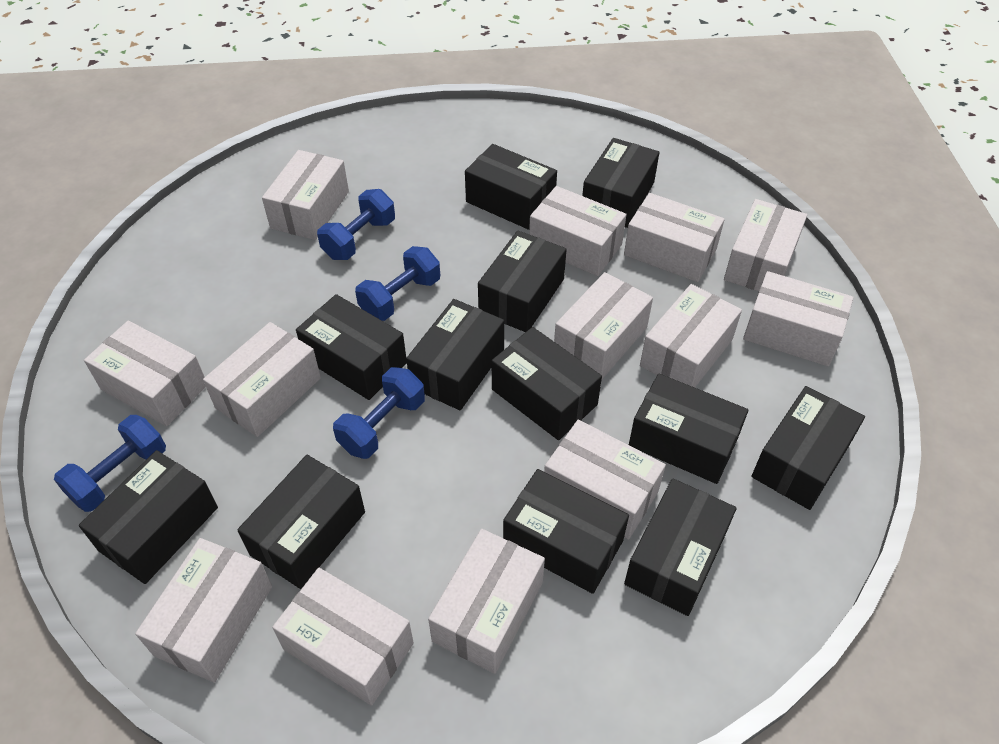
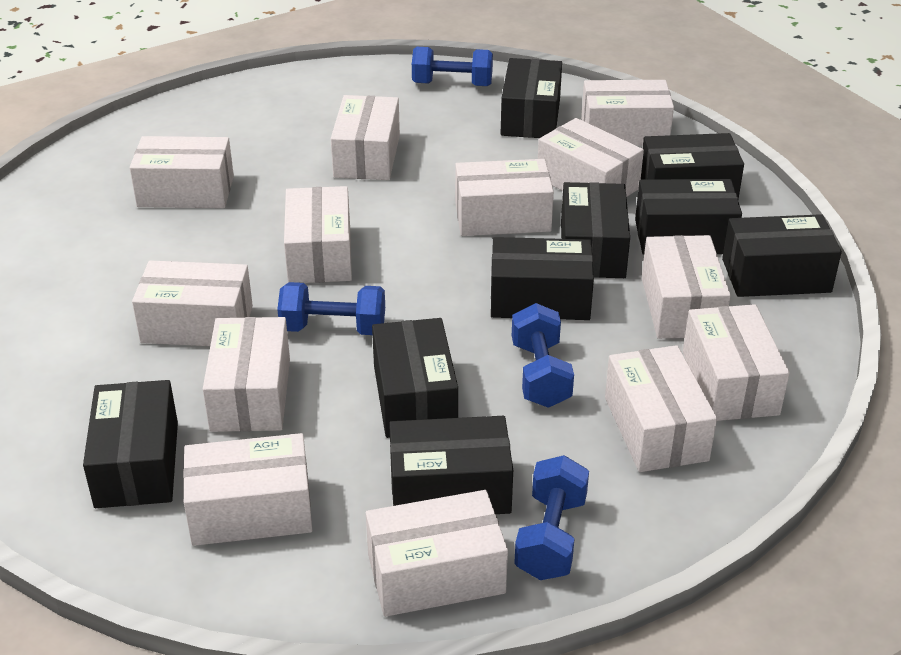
black box: 12 -> 9

